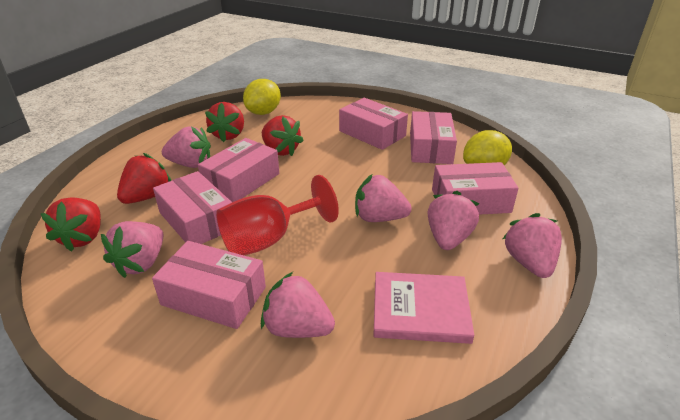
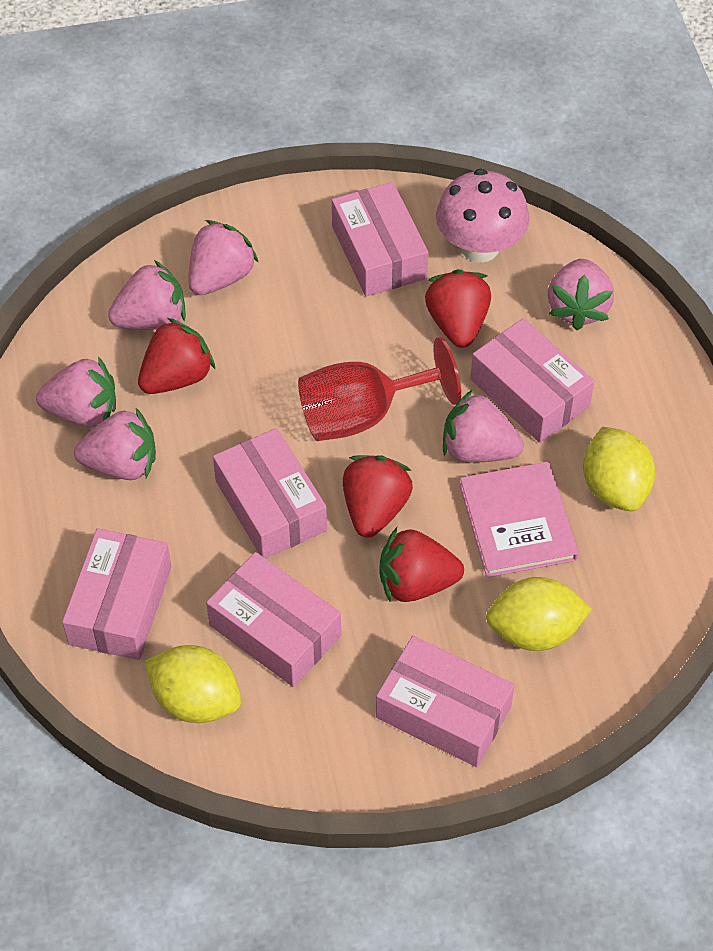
pink mushroom: 0 -> 1
yellow lemon: 2 -> 3

